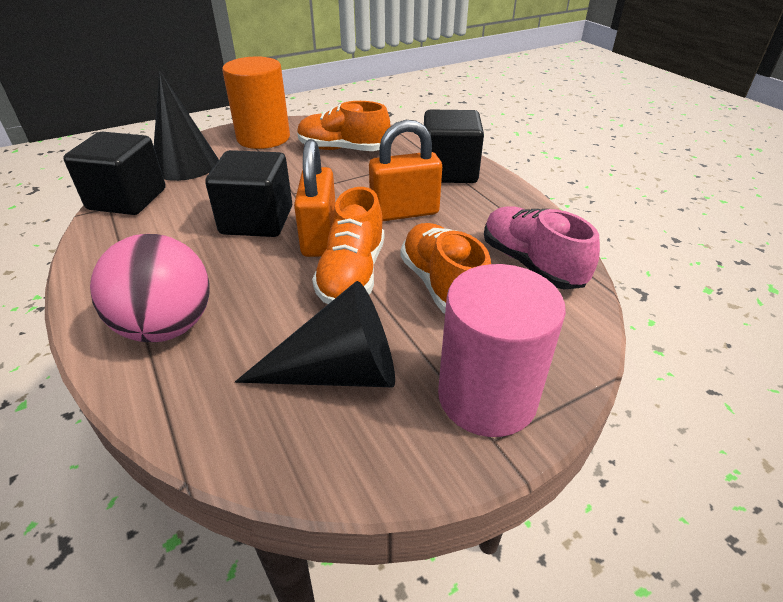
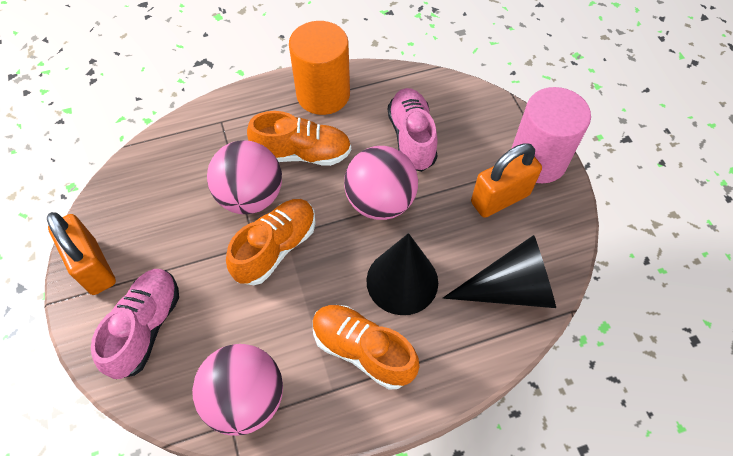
black cube: 3 -> 0
pink ball: 1 -> 3
pink shoe: 1 -> 2

